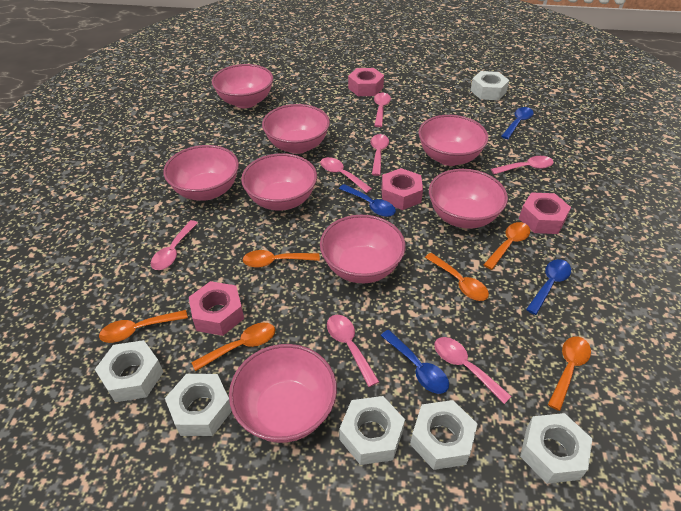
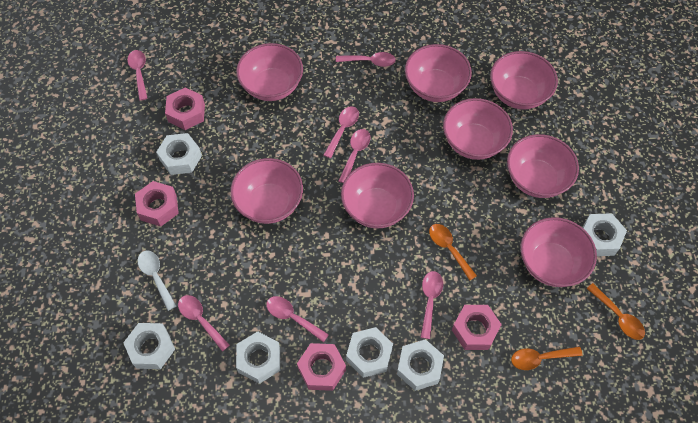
blue spoon: 4 -> 0
orange spoon: 6 -> 3
white spoon: 0 -> 1

